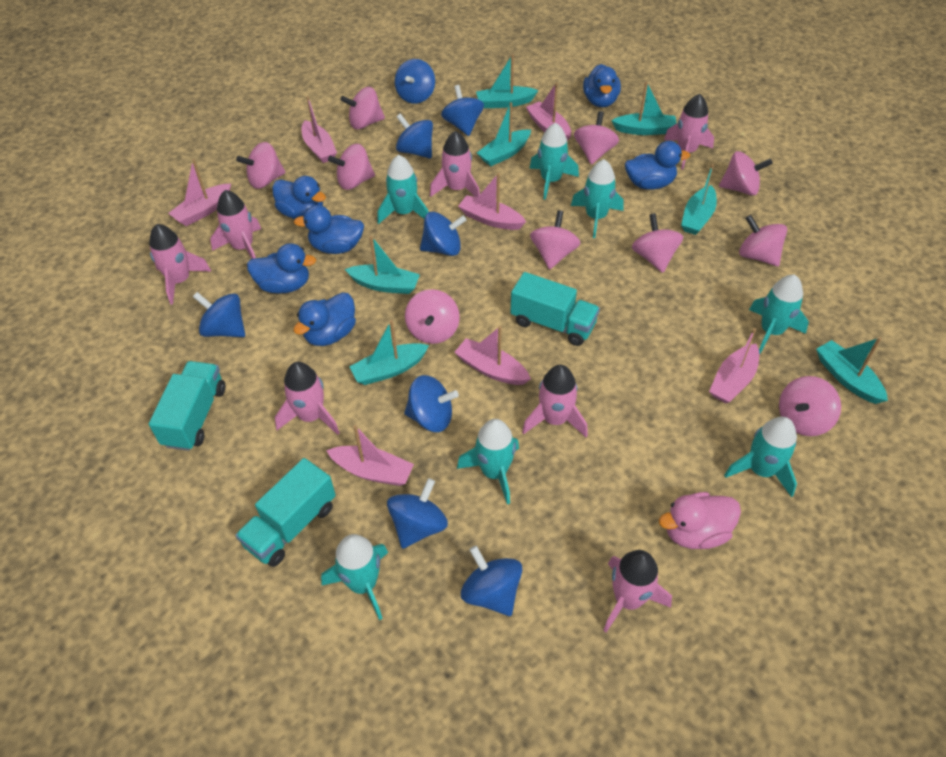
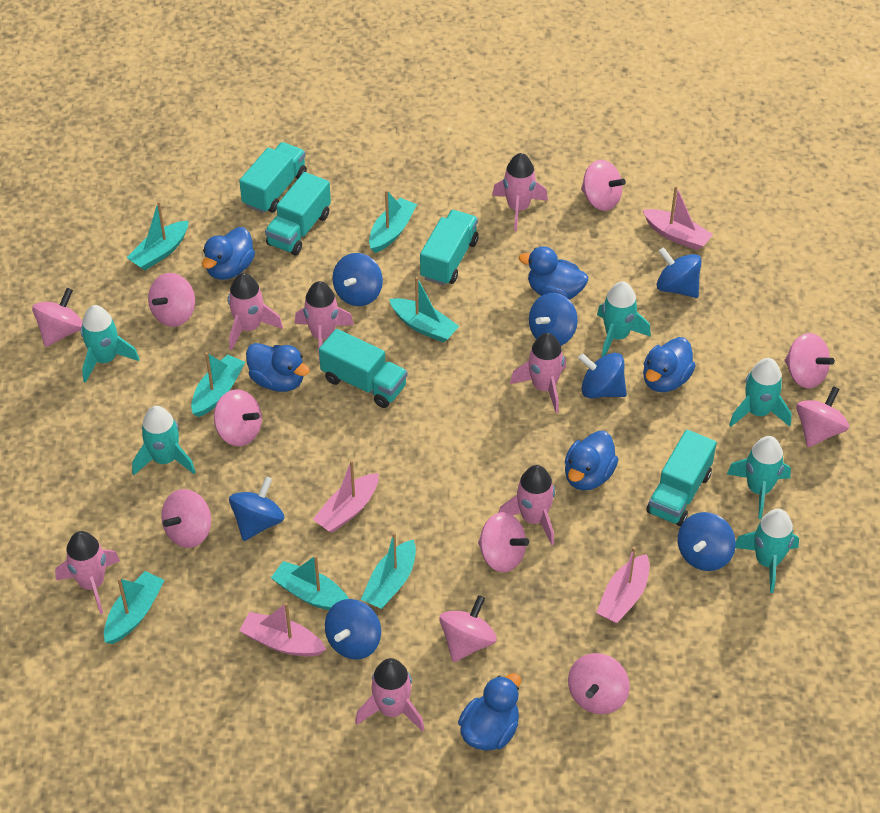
blue spinning top: 8 -> 7
pink boat: 7 -> 4
pink duck: 1 -> 0
turquoise rocket: 7 -> 6
turquoise truck: 3 -> 5

